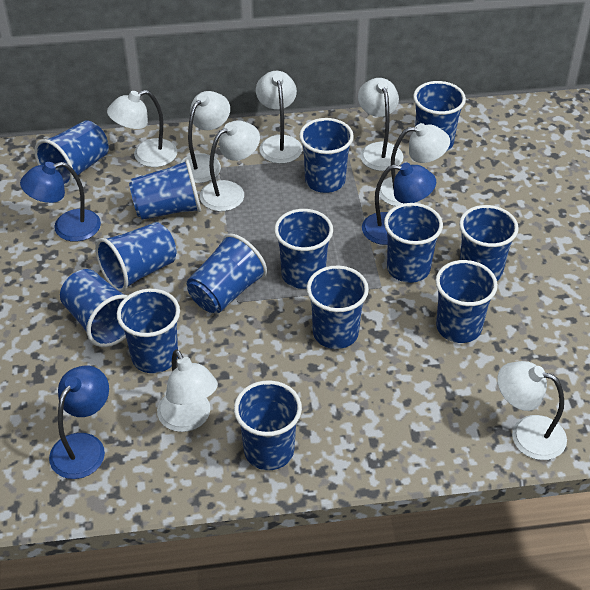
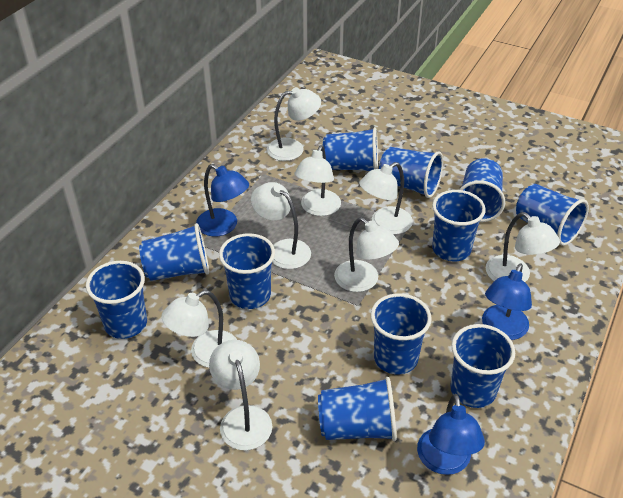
blue cup: 14 -> 11

